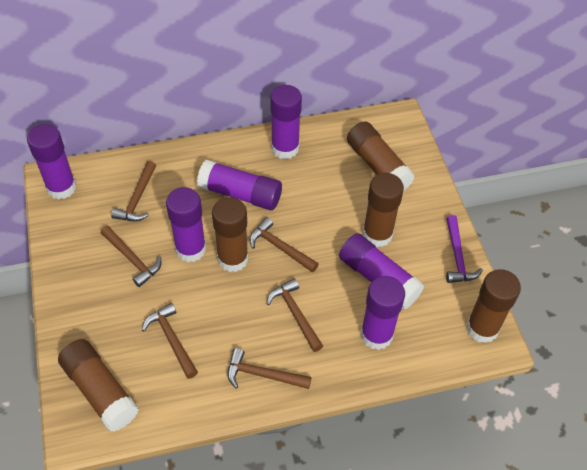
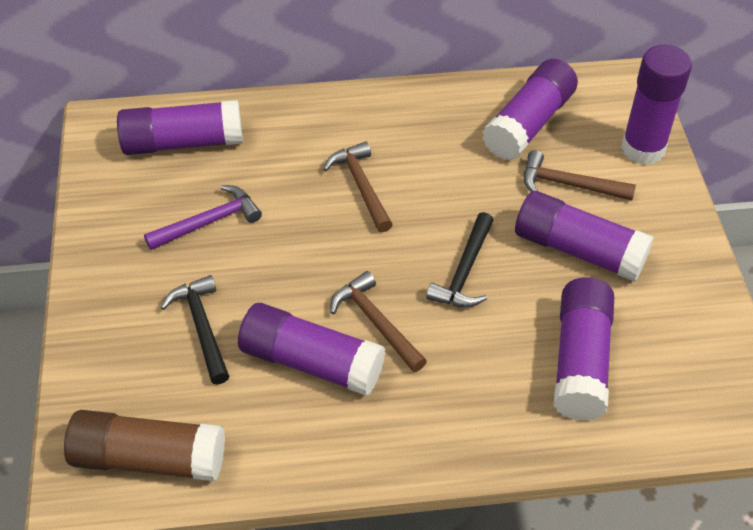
black hammer: 0 -> 2
brown glue stick: 5 -> 1
brown hammer: 6 -> 3

